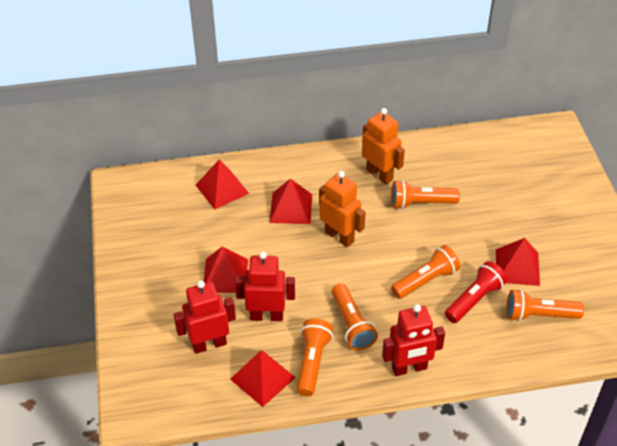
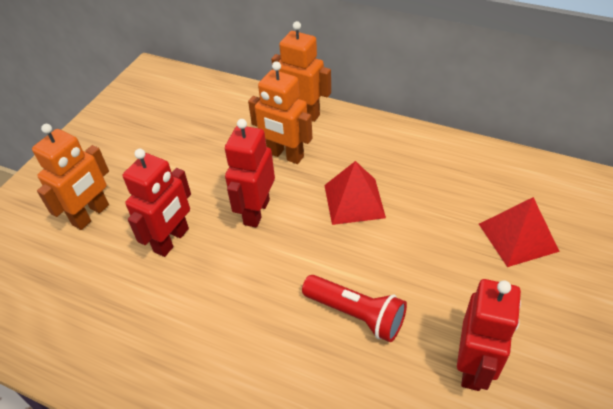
orange flashlight: 5 -> 0
orange robot: 2 -> 3
red pyramid: 5 -> 2

